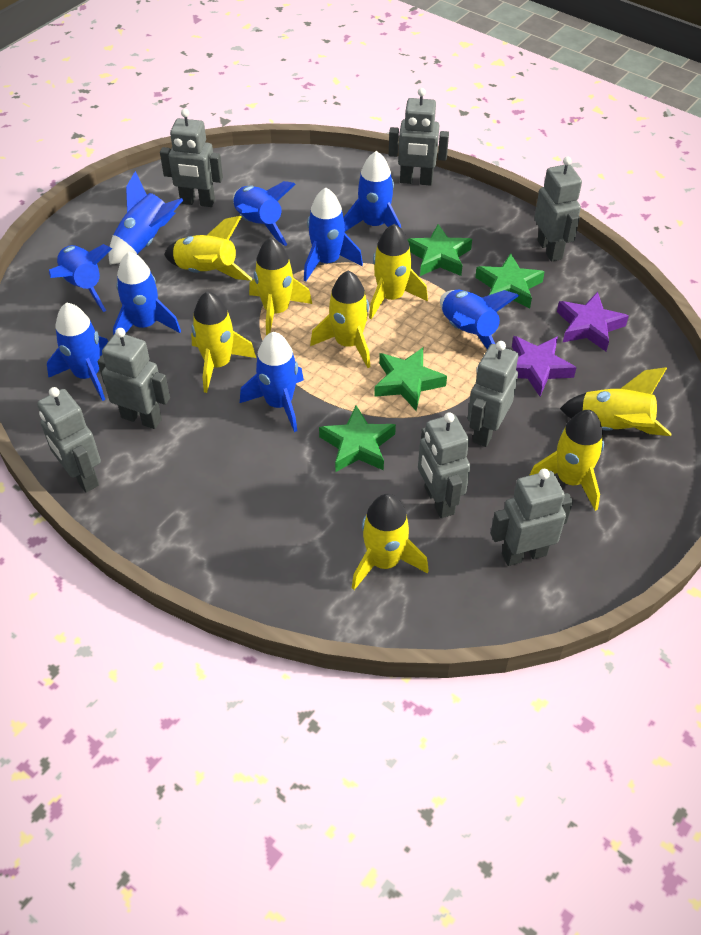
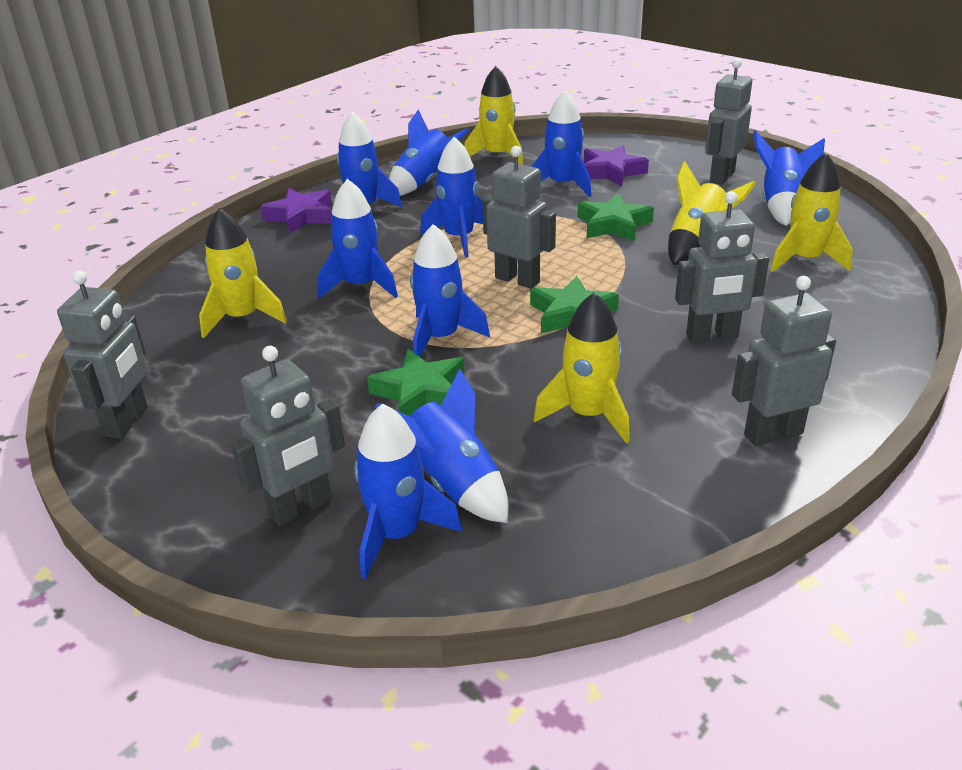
green star: 4 -> 3
grey robot: 8 -> 6
yellow rocket: 8 -> 5

